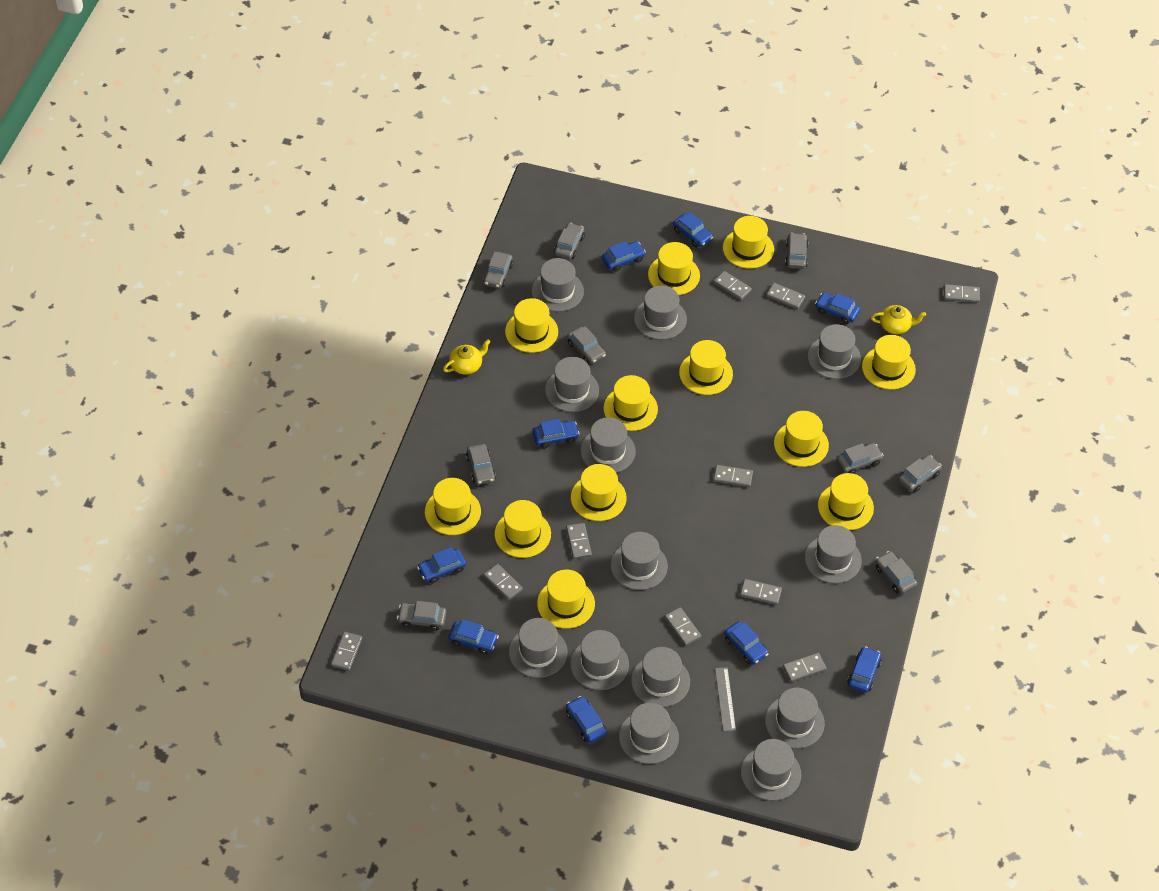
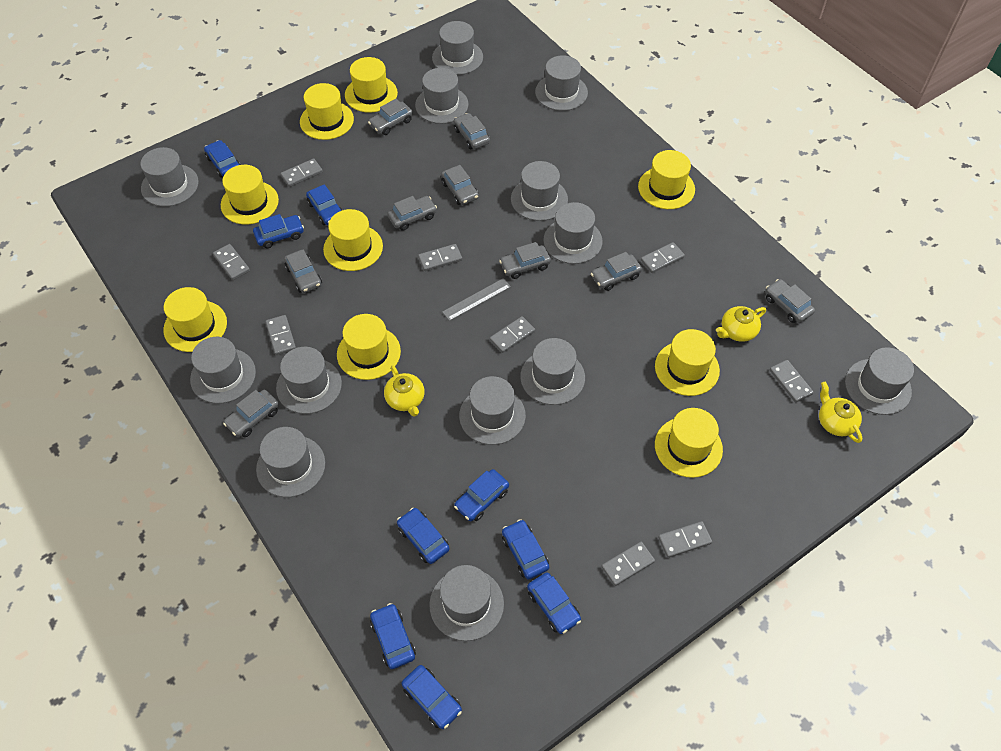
grey domino: 10 -> 9
yellow hat: 12 -> 9
yellow teapot: 2 -> 3

